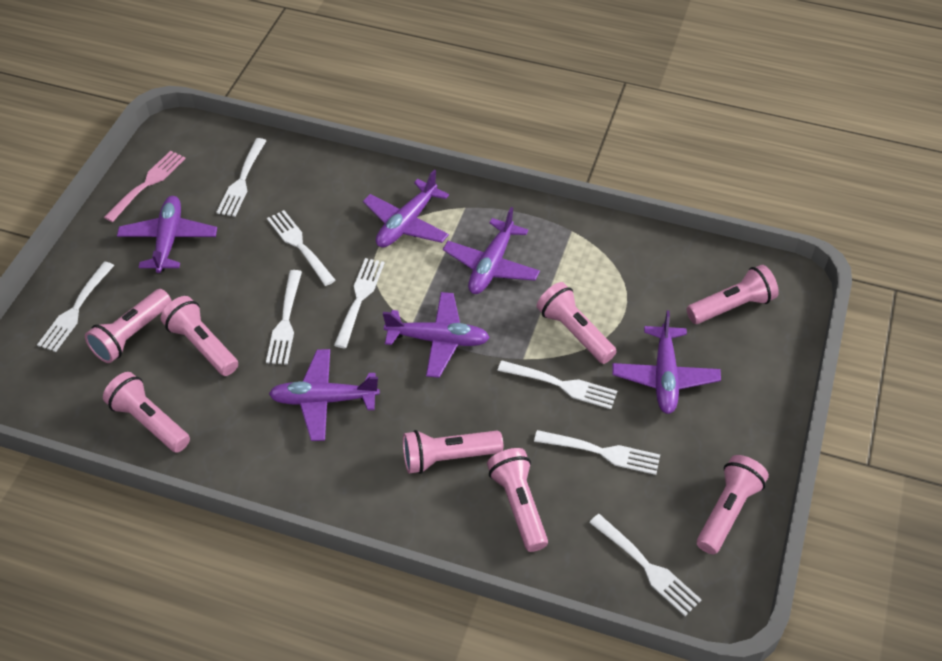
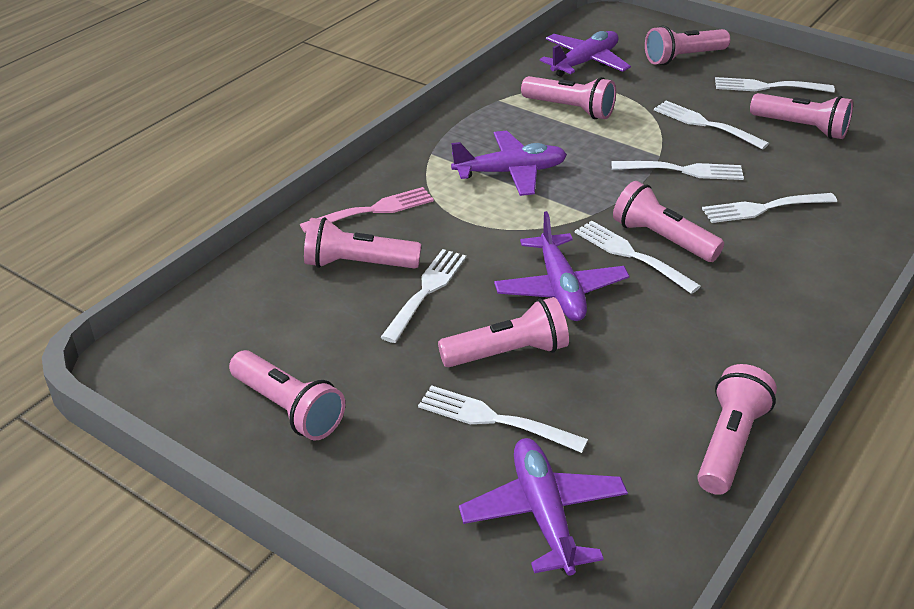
purple plane: 6 -> 4
white fork: 8 -> 7

